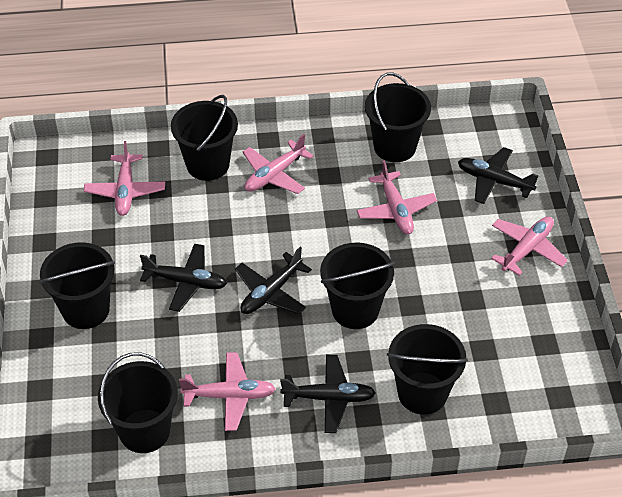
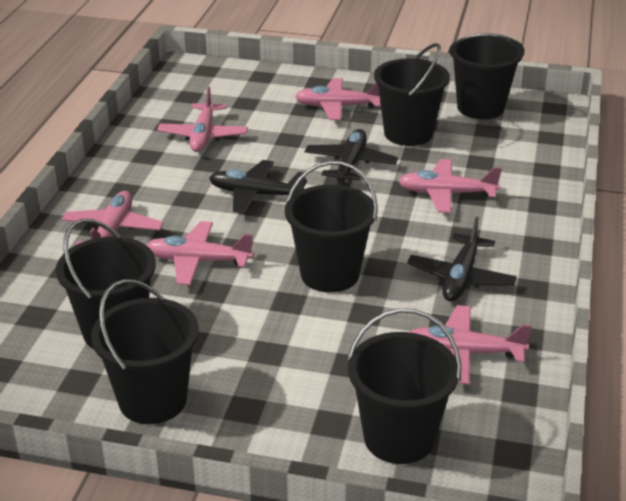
black plane: 4 -> 3
pink plane: 5 -> 6

